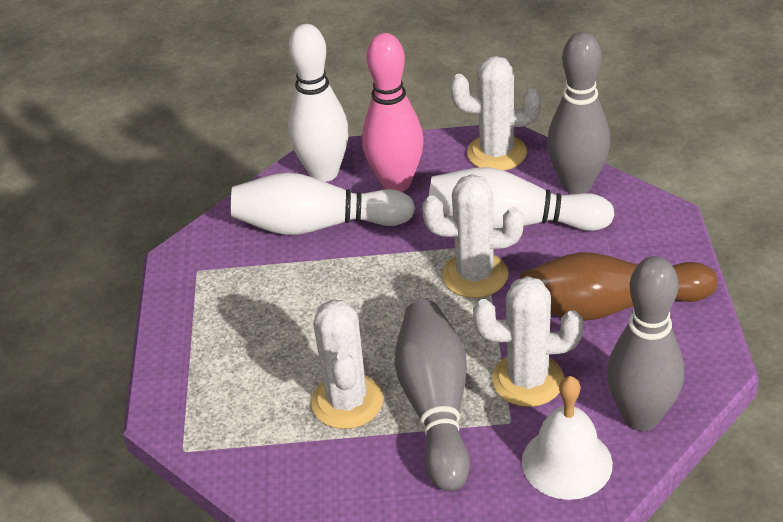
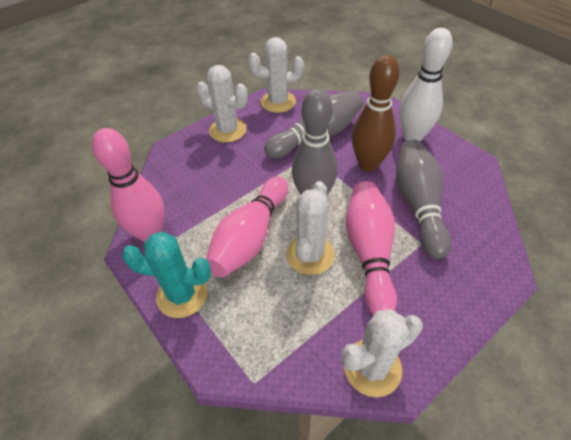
pink bowling pin: 1 -> 3
turquoise cactus: 0 -> 1
white bell: 1 -> 0
white bowling pin: 3 -> 1

